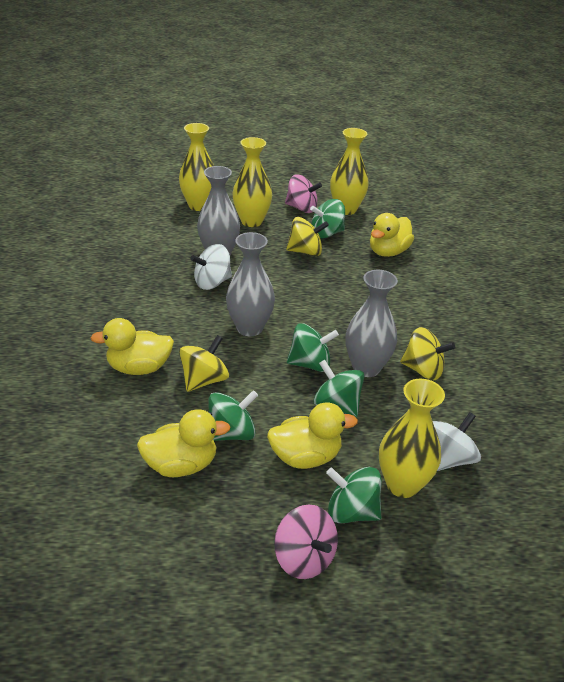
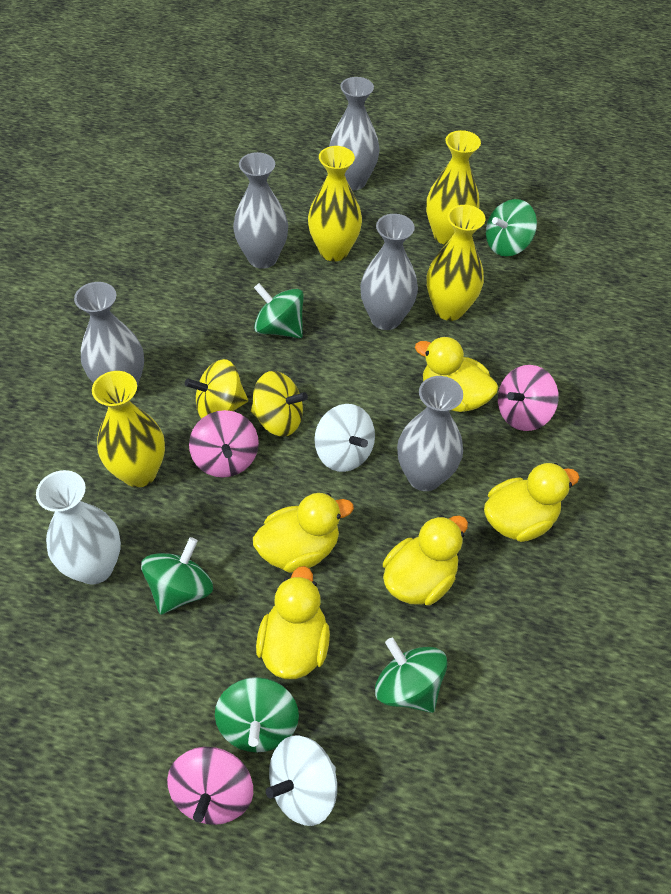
grey vase: 3 -> 5
pink spinning top: 2 -> 3
white vase: 0 -> 1
yellow duck: 4 -> 5
yellow spinning top: 3 -> 2

